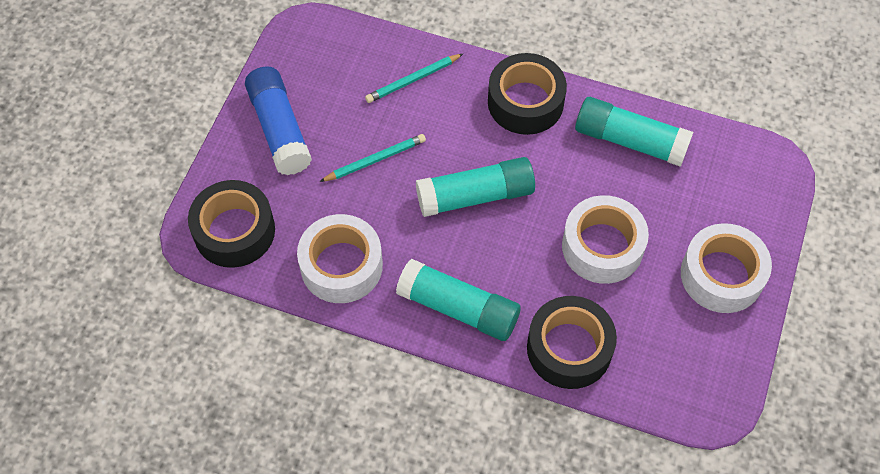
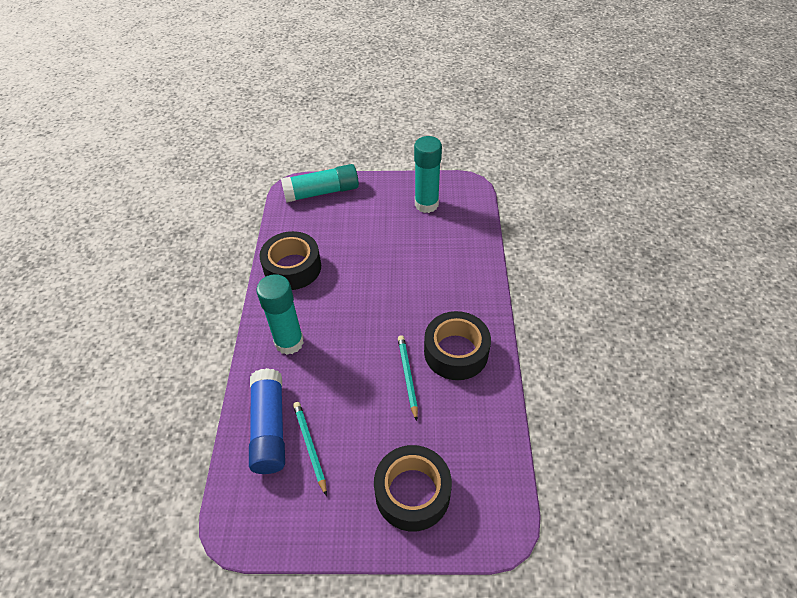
white tape: 3 -> 0

